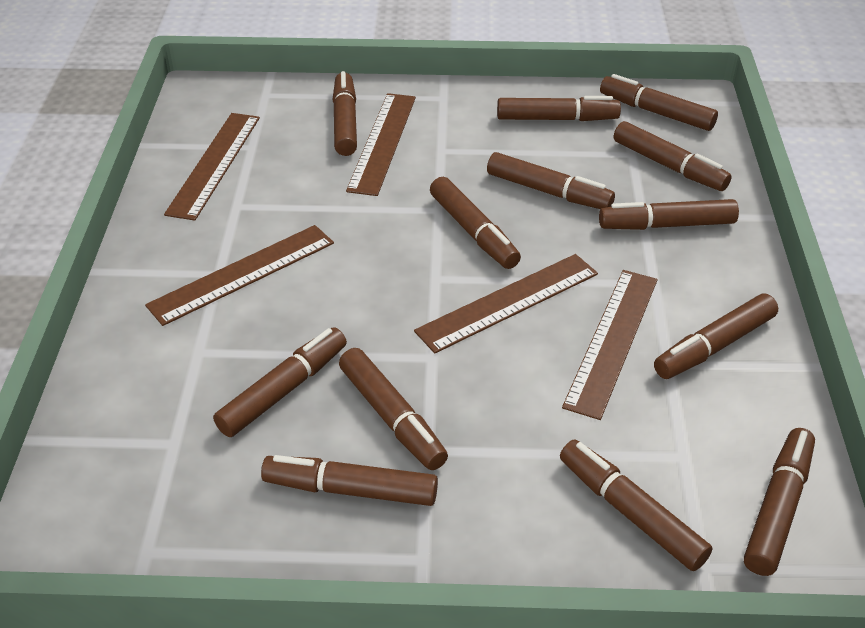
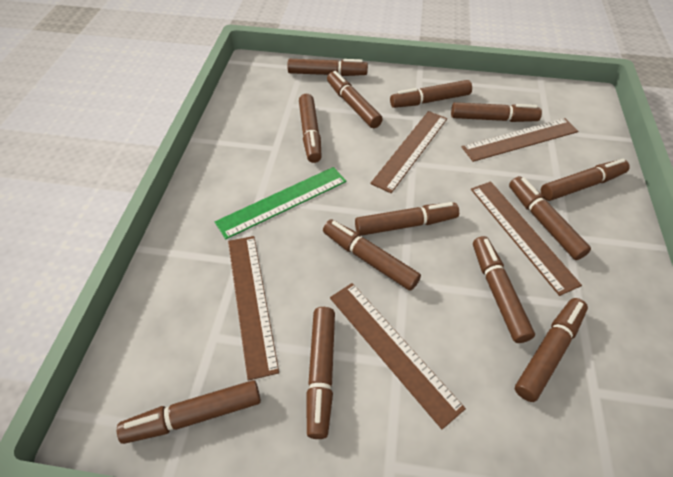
green ruler: 0 -> 1

